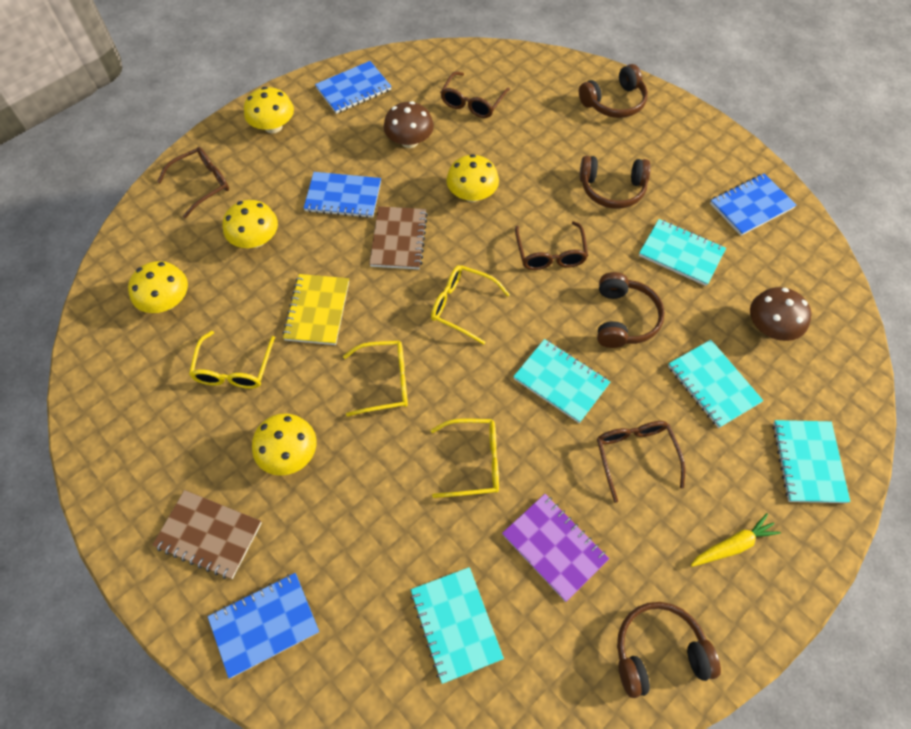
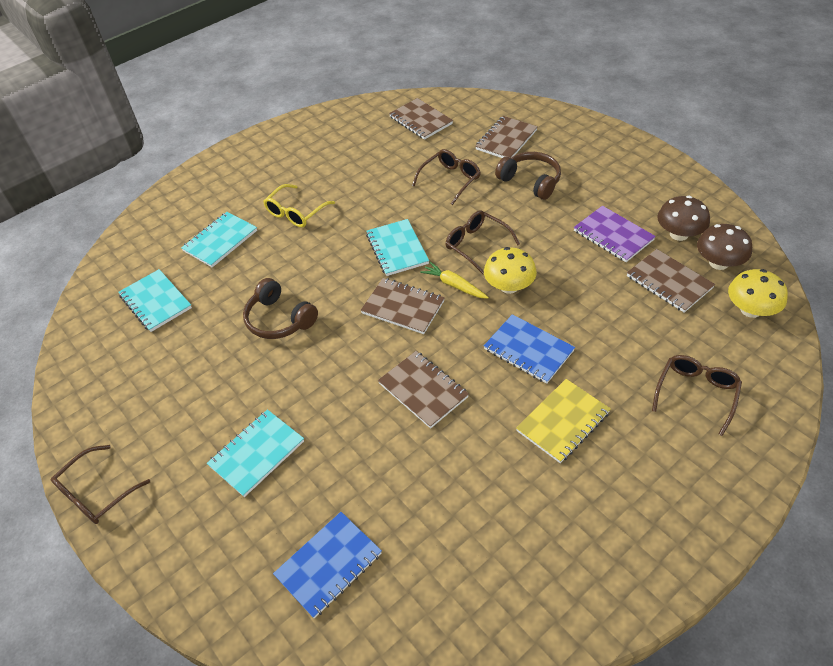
blue notebook: 4 -> 2
brown headphones: 4 -> 2
brown notebook: 2 -> 5
turquoise notebook: 5 -> 4
yellow glasses: 4 -> 1
yellow mushroom: 5 -> 2

